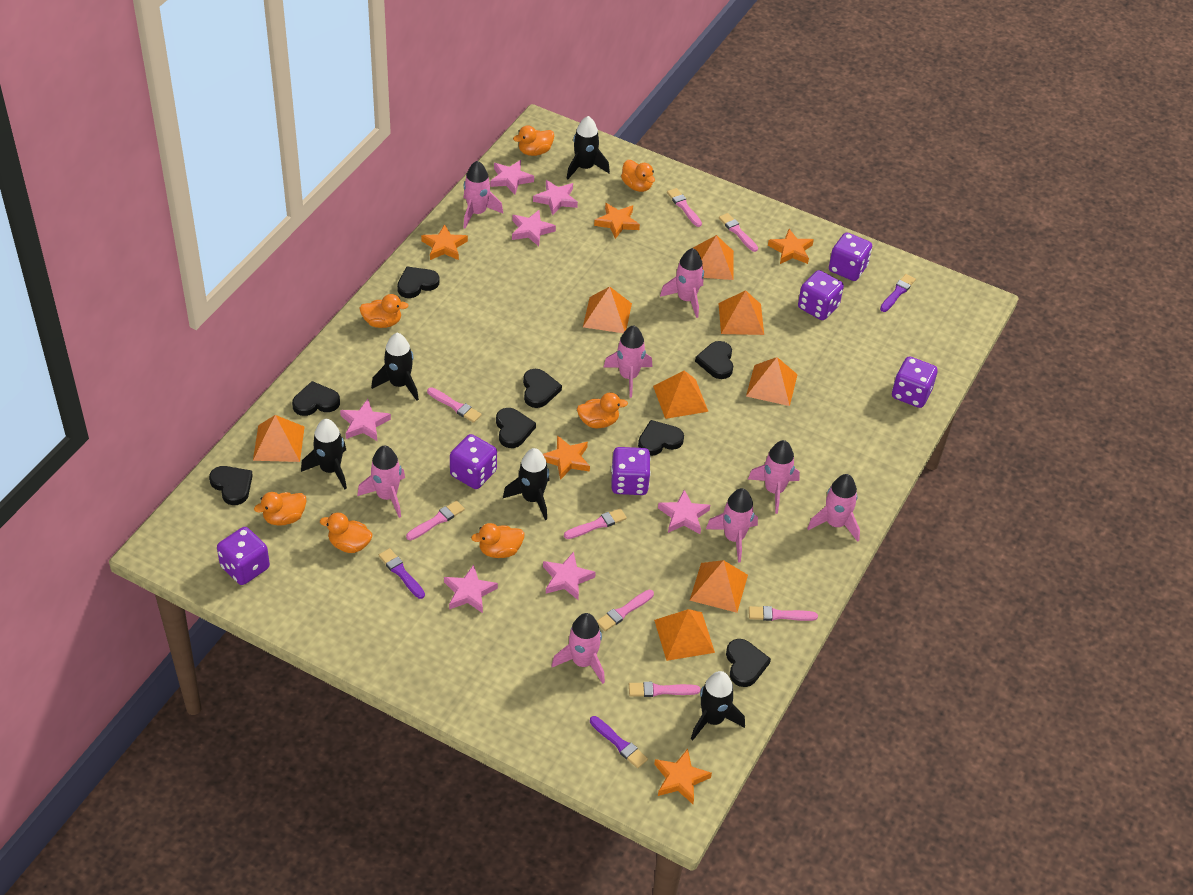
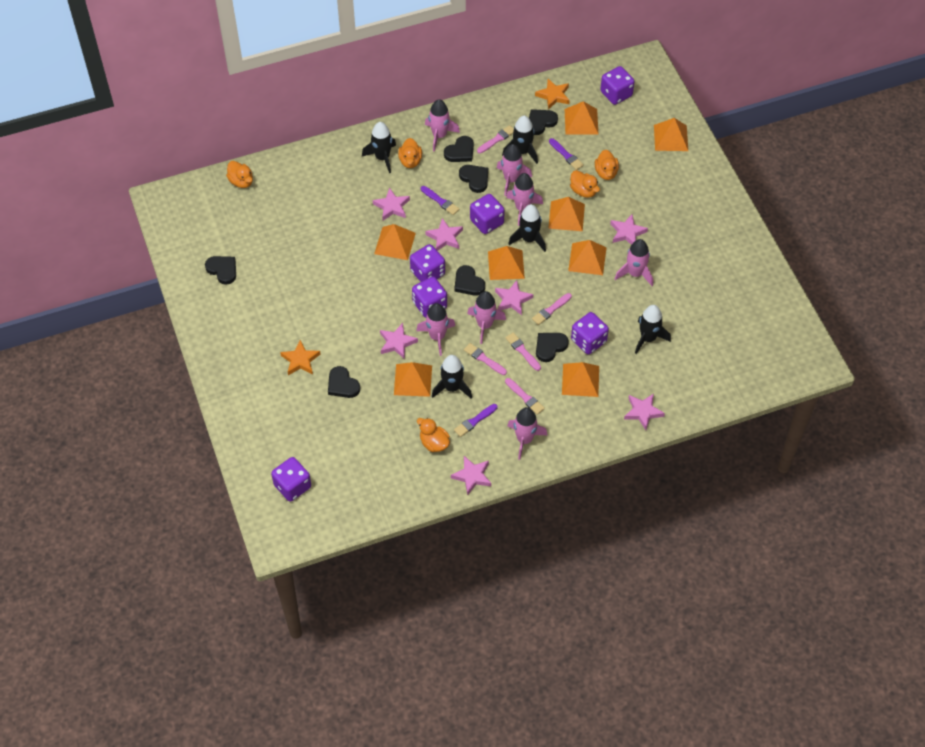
black heart: 8 -> 7
orange duck: 7 -> 5
orange star: 5 -> 2
pink brush: 8 -> 5
pink rocket: 8 -> 7

